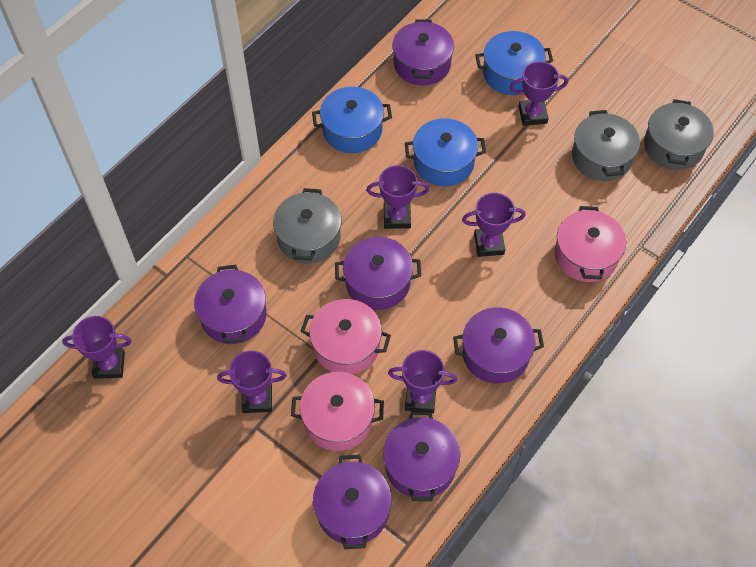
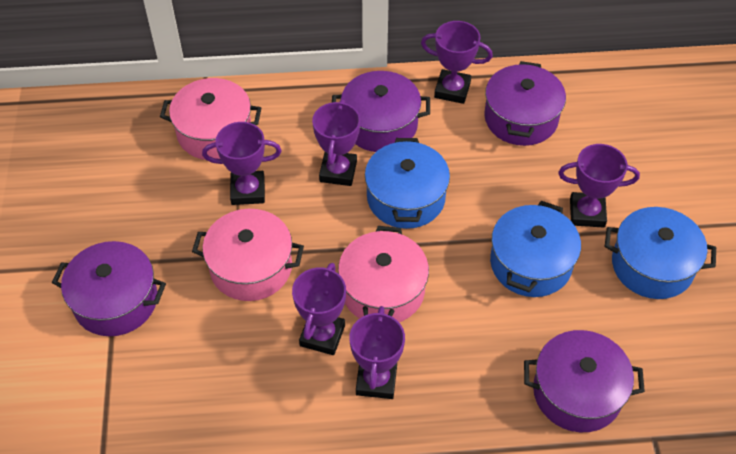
grey pot: 3 -> 0
purple pot: 6 -> 4

